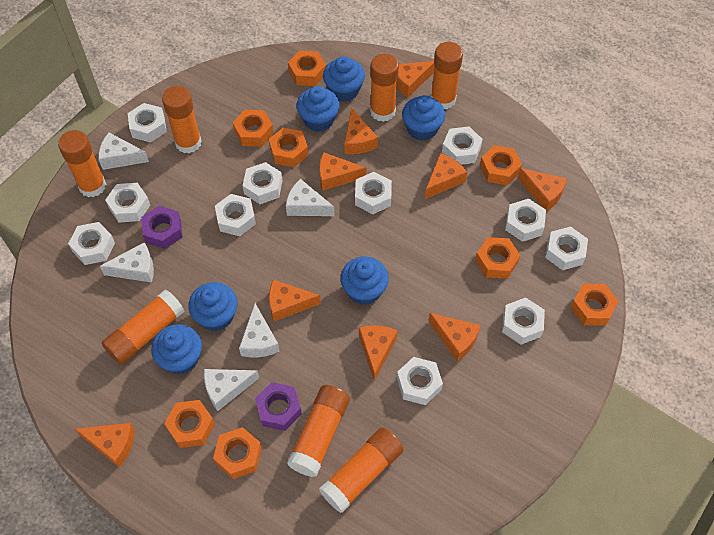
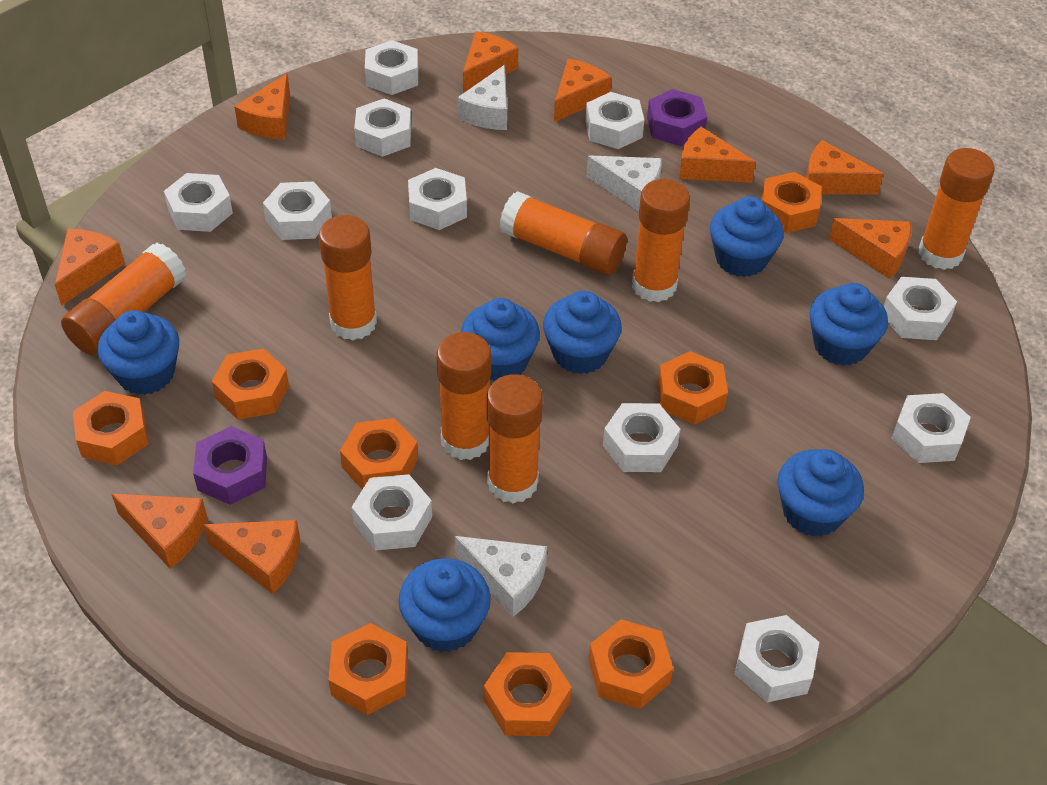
blue cupcake: 6 -> 7
white cheese: 5 -> 3

